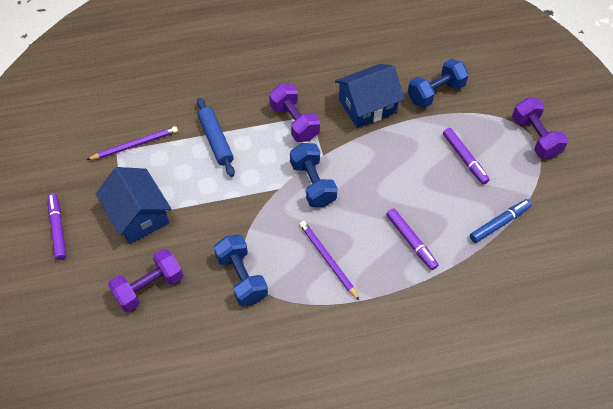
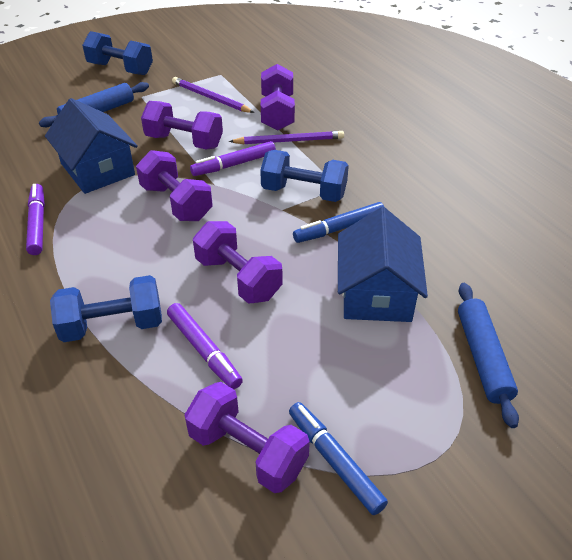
blue marker: 1 -> 2
blue rolling pin: 1 -> 2
purple dumbbell: 3 -> 5

